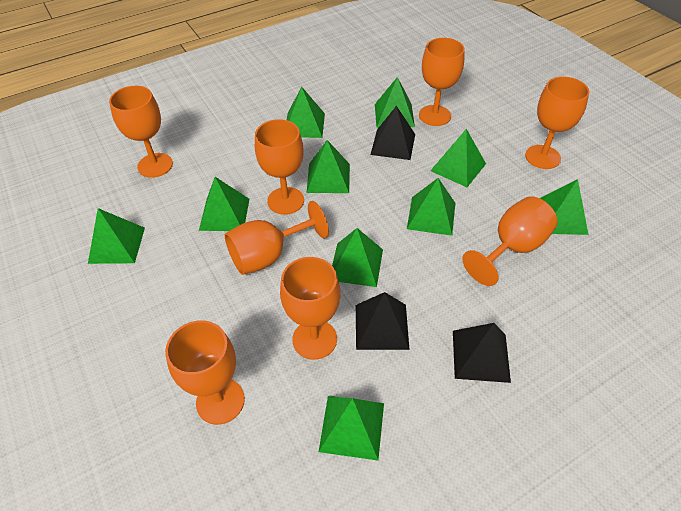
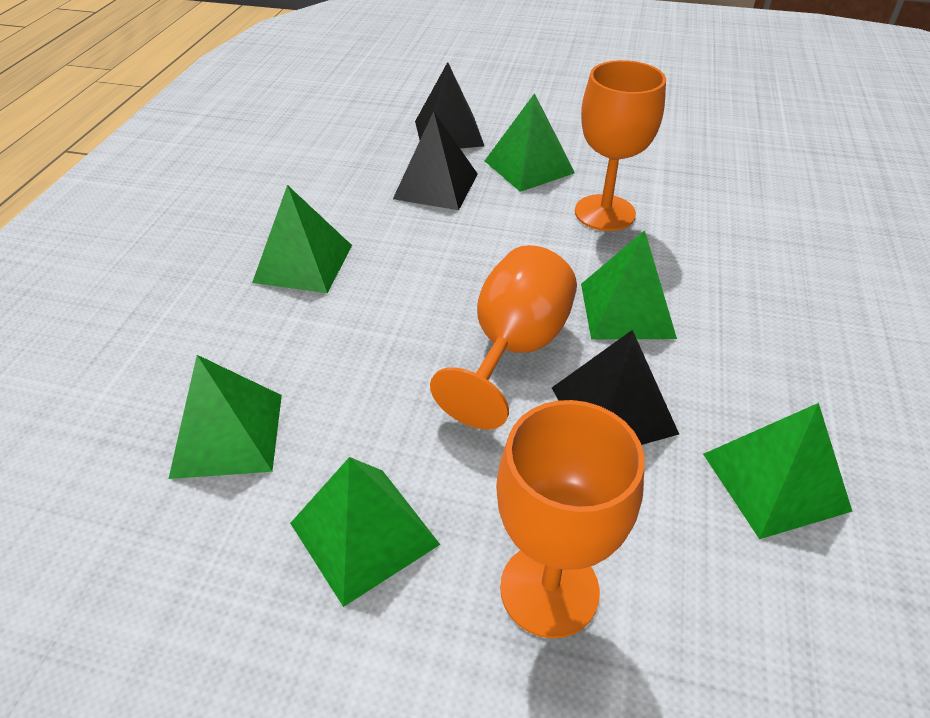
green pyramid: 10 -> 6
orange goblet: 8 -> 3

